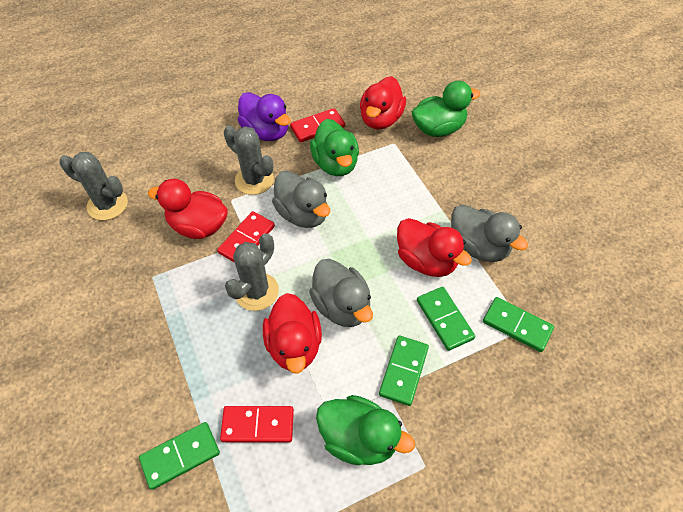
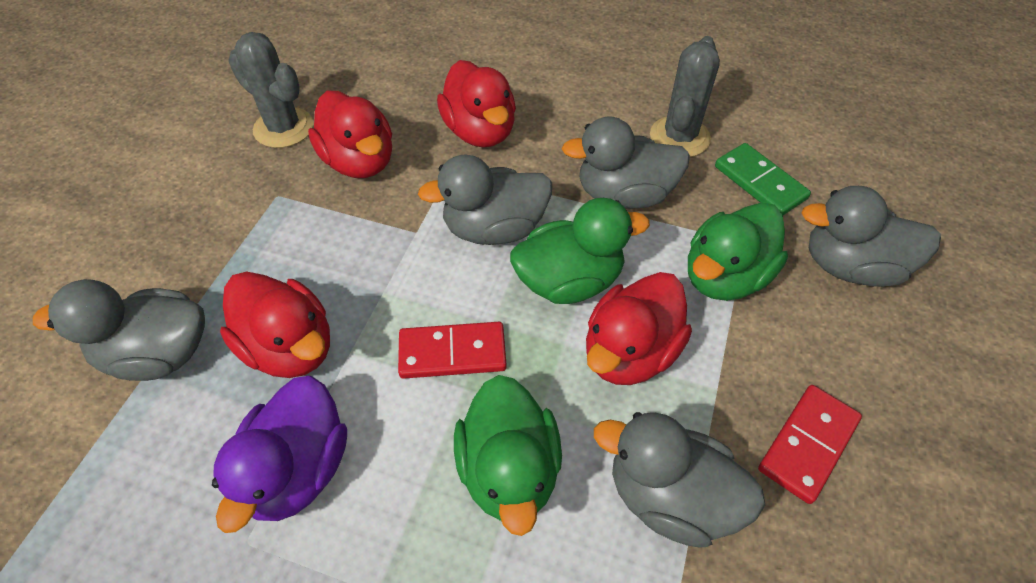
green domino: 4 -> 1
grey cactus: 3 -> 2
grey duck: 3 -> 5
red domino: 3 -> 2

